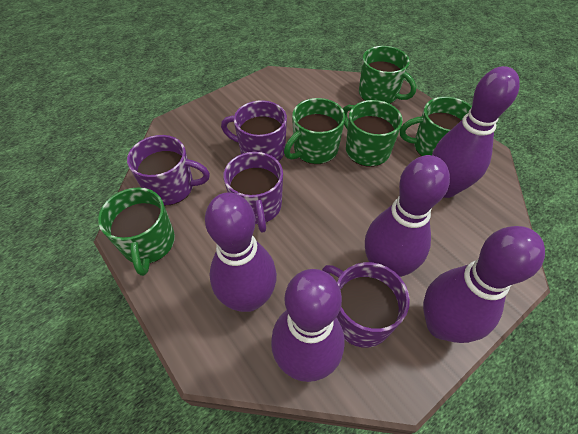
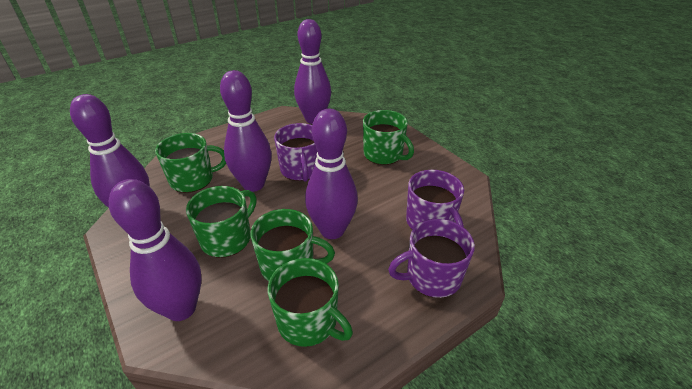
purple mug: 4 -> 3

